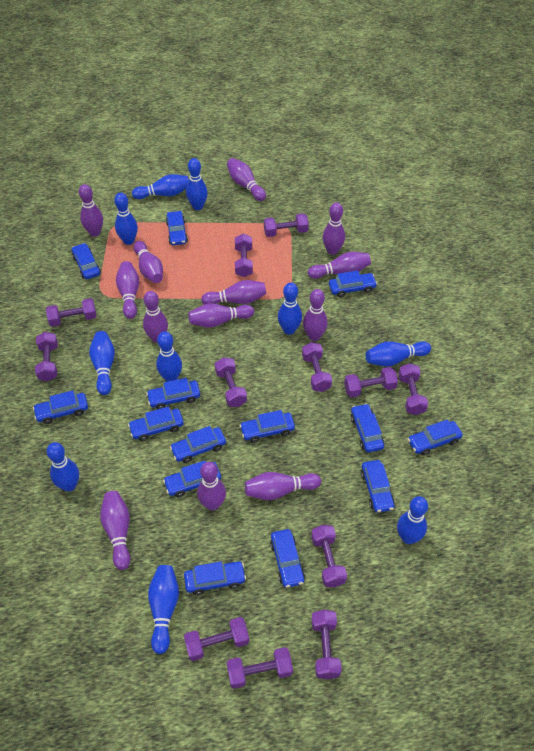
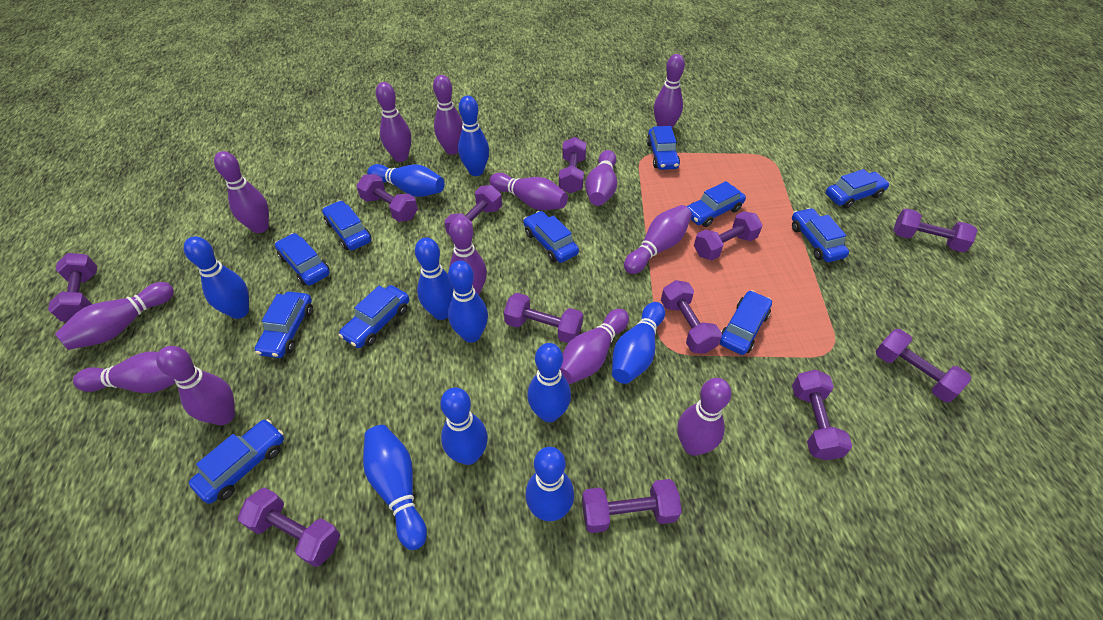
blue car: 14 -> 11

